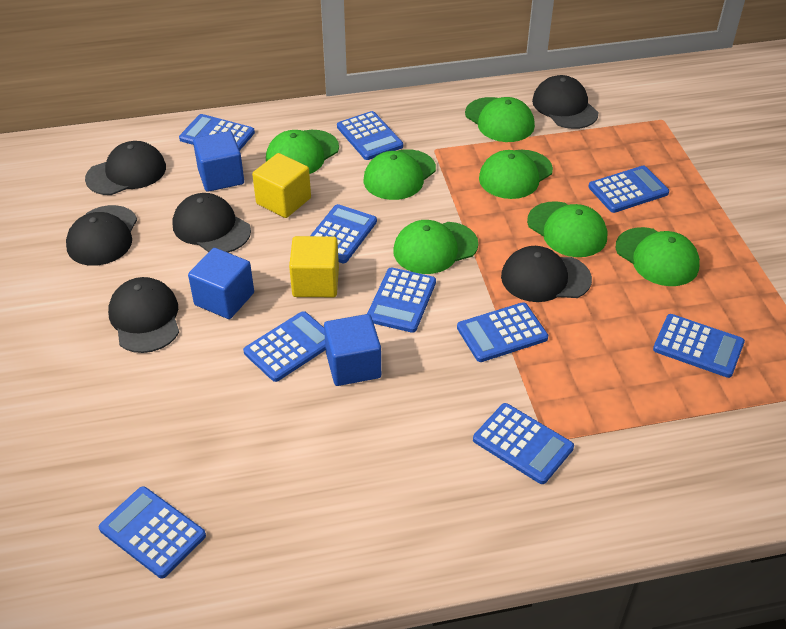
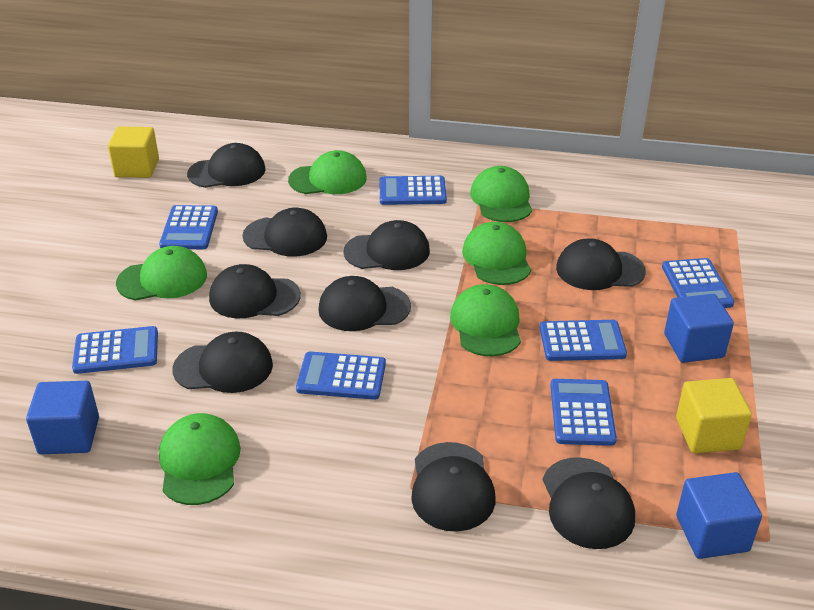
black cap: 6 -> 9
blue calculator: 10 -> 7
green cap: 7 -> 6

